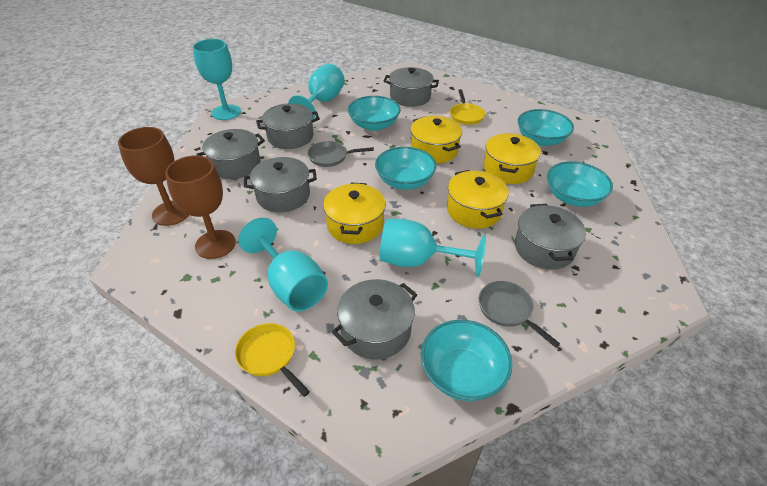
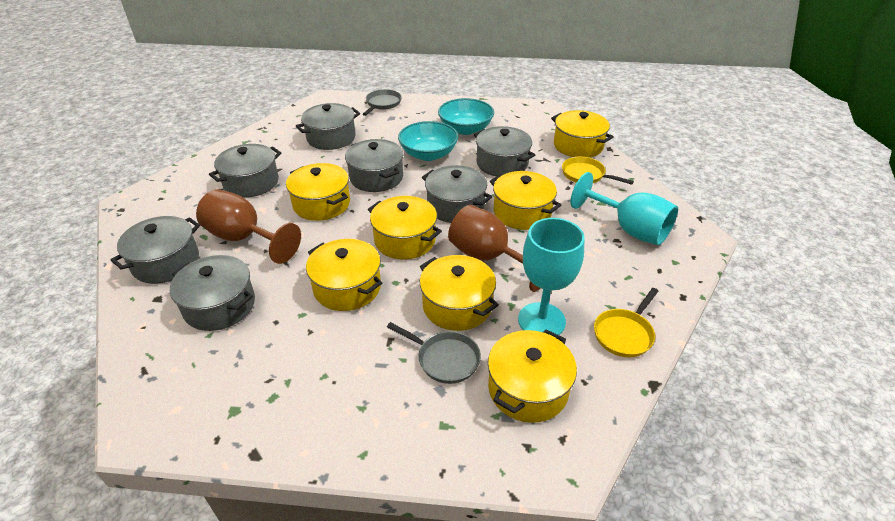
grey pot: 6 -> 7
turquoise bowl: 5 -> 2
turquoise goblet: 4 -> 2
yellow pot: 4 -> 7

